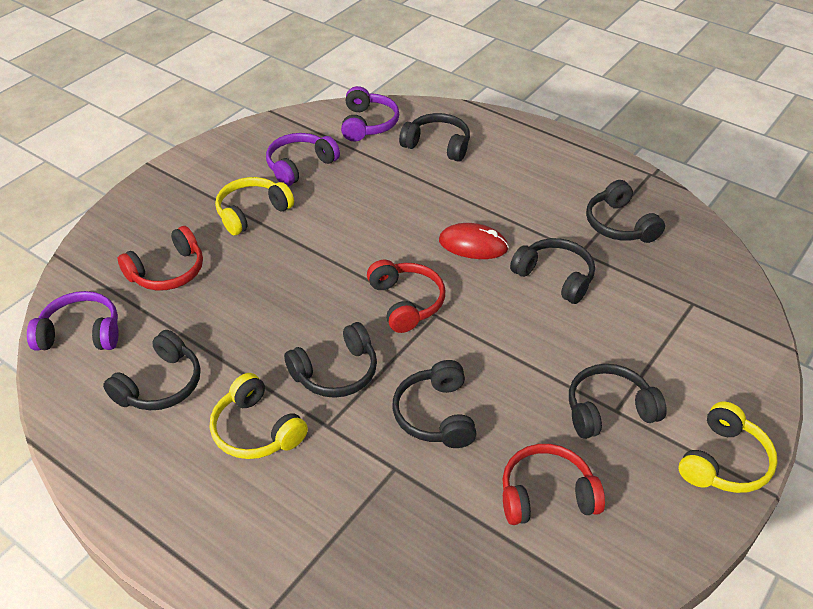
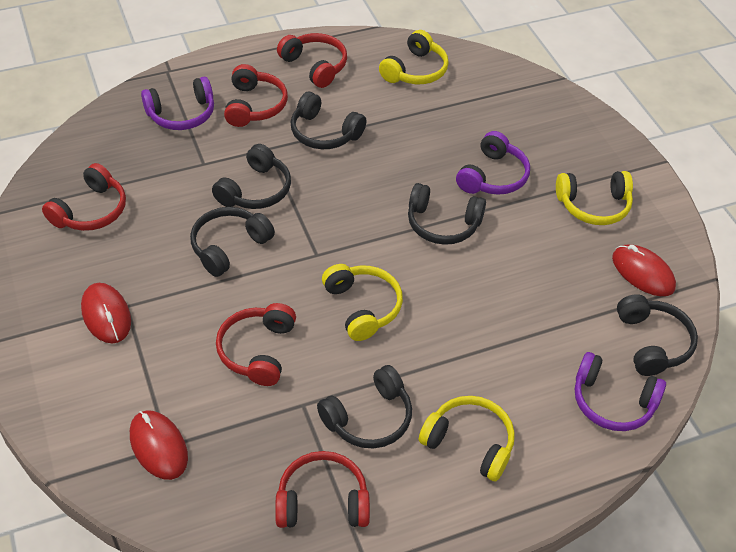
black headphones: 7 -> 6
red headphones: 3 -> 5
red mouse: 1 -> 3
yellow headphones: 3 -> 4

